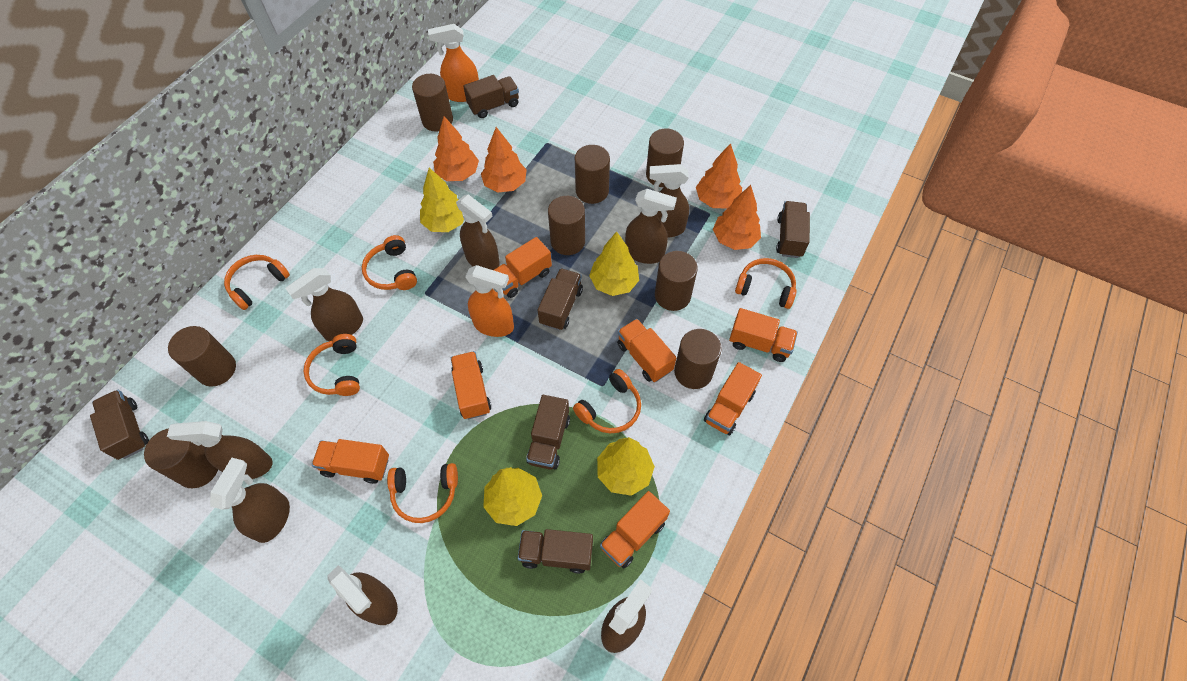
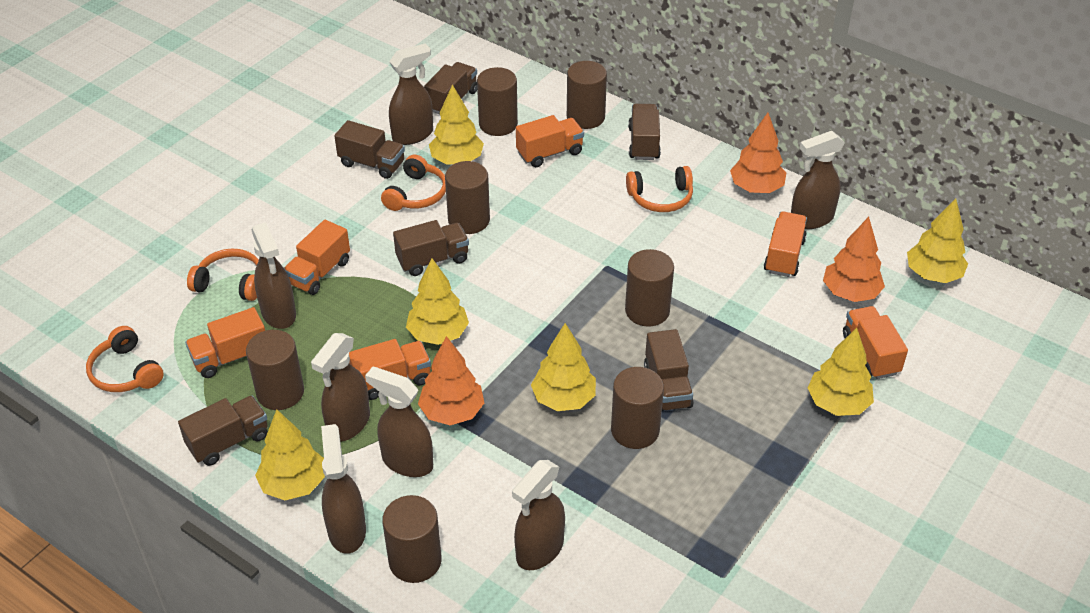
brown cylinder: 8 -> 7
brown spray bottle: 8 -> 7
orange headphones: 6 -> 4
orange spray bottle: 2 -> 0
orange tree: 4 -> 3
orange truck: 7 -> 6
yellow tree: 4 -> 6

